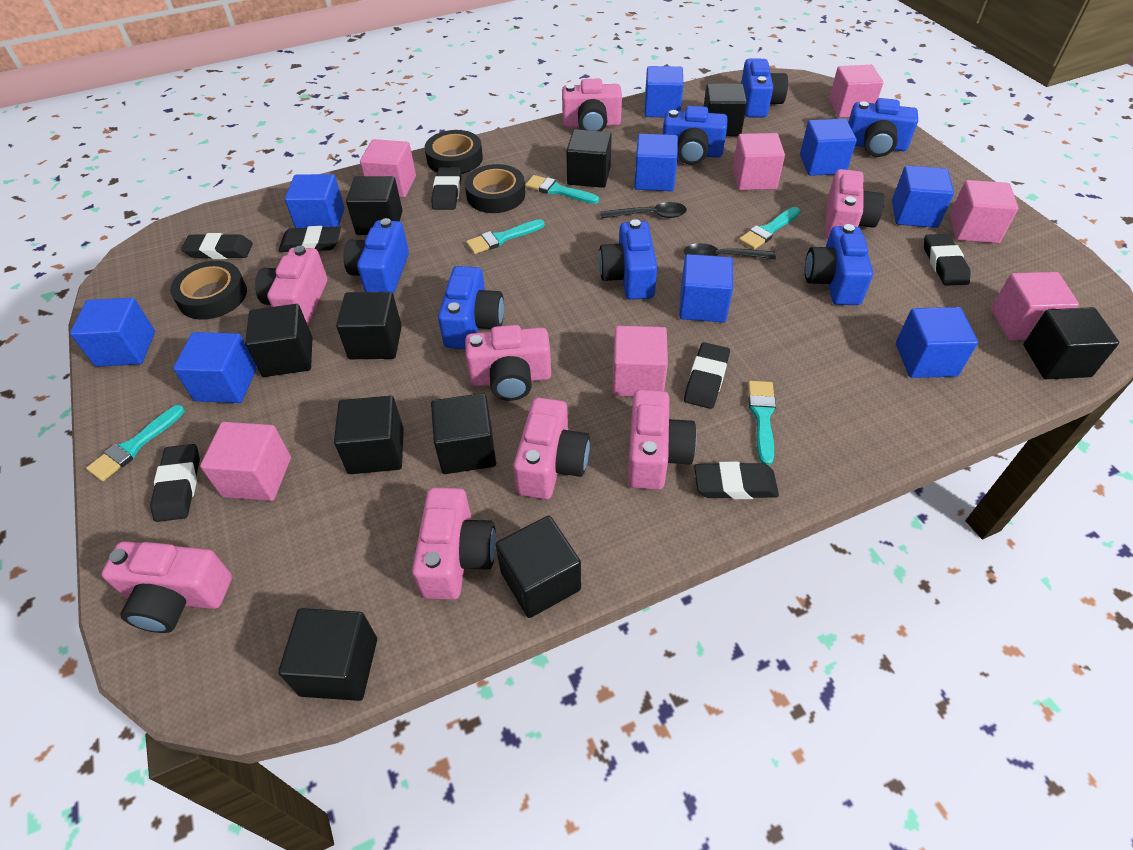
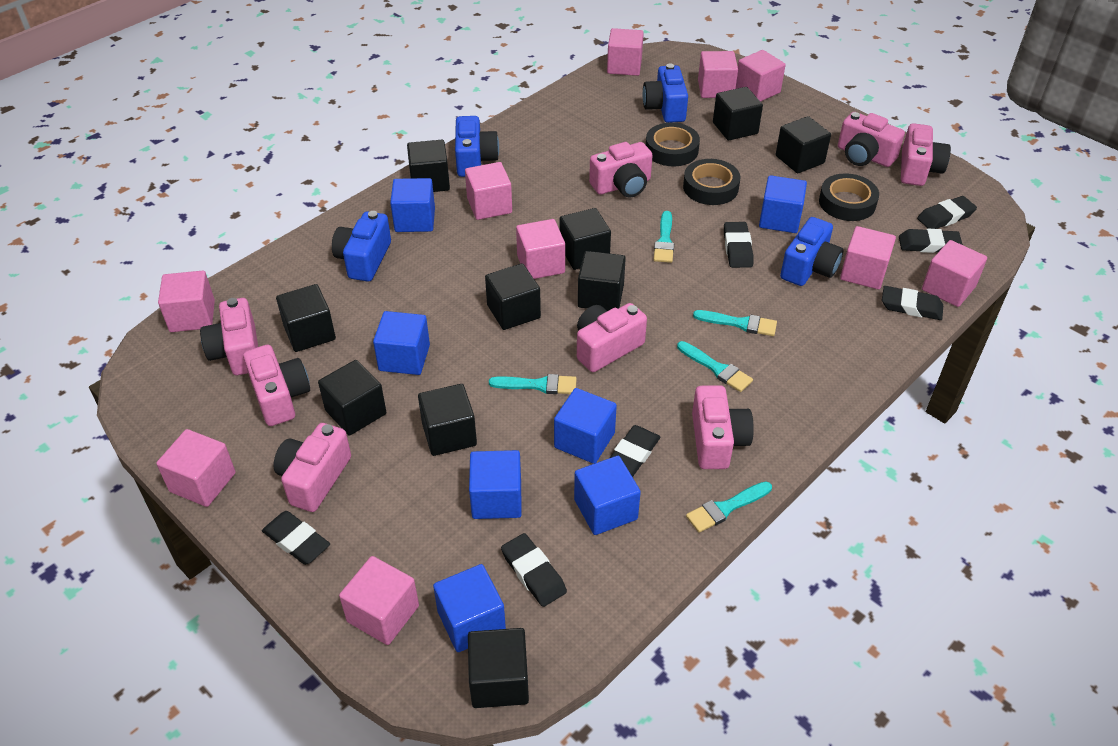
black spoon: 2 -> 0
blue camera: 7 -> 4
blue cube: 9 -> 7
pink cube: 7 -> 10

